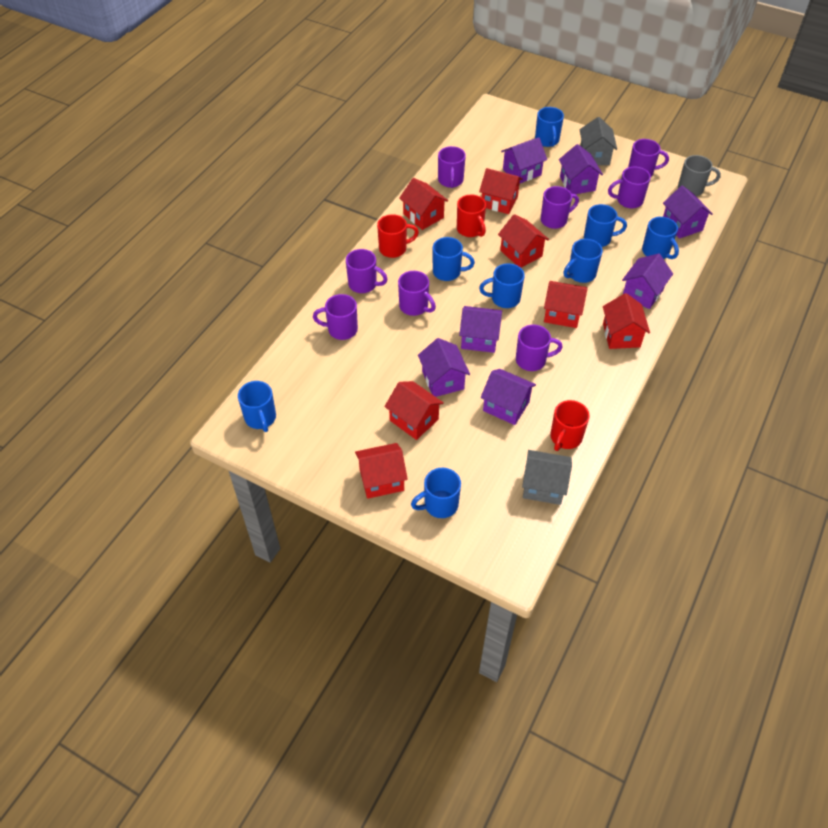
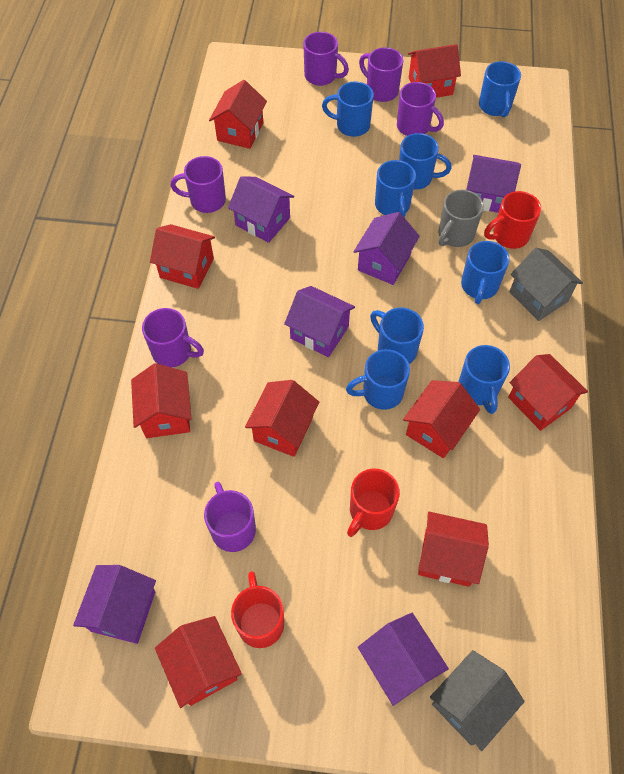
purple house: 7 -> 6
purple mug: 8 -> 6
red house: 7 -> 9

